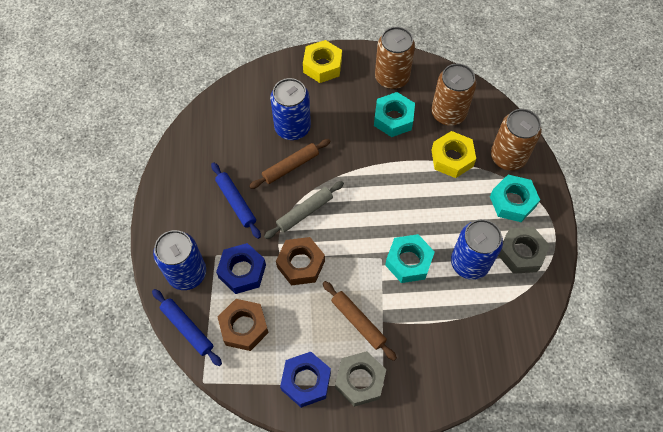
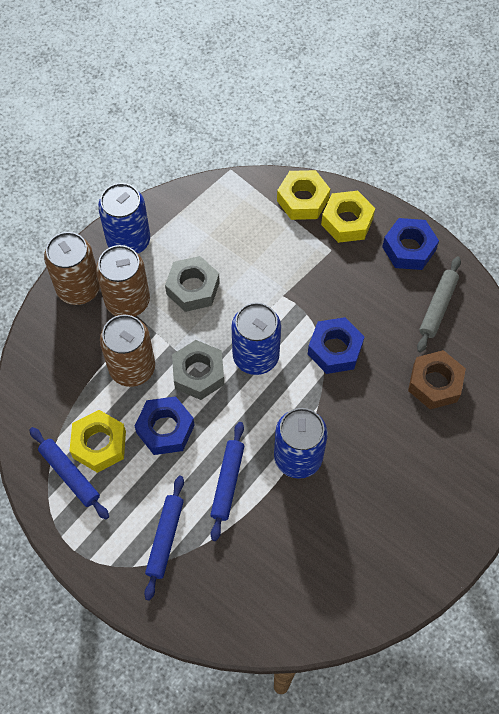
blue nut: 2 -> 3
blue rolling pin: 2 -> 3
brown nut: 2 -> 1
brown rolling pin: 2 -> 0
turquoise nut: 3 -> 0
yellow nut: 2 -> 3

